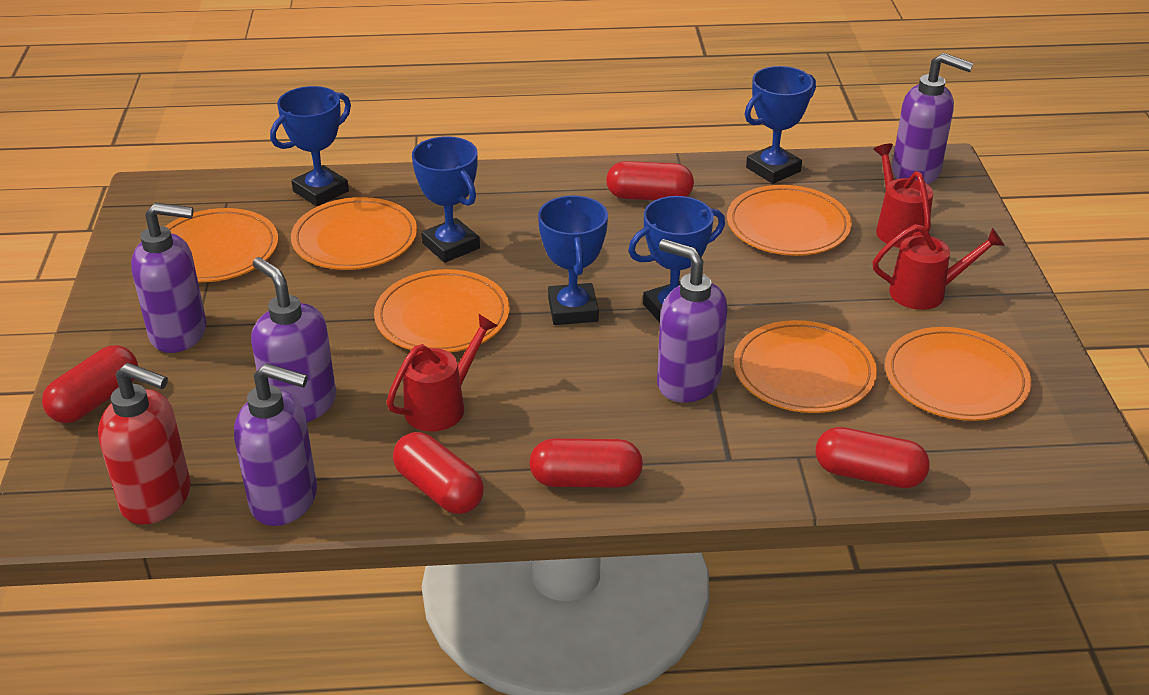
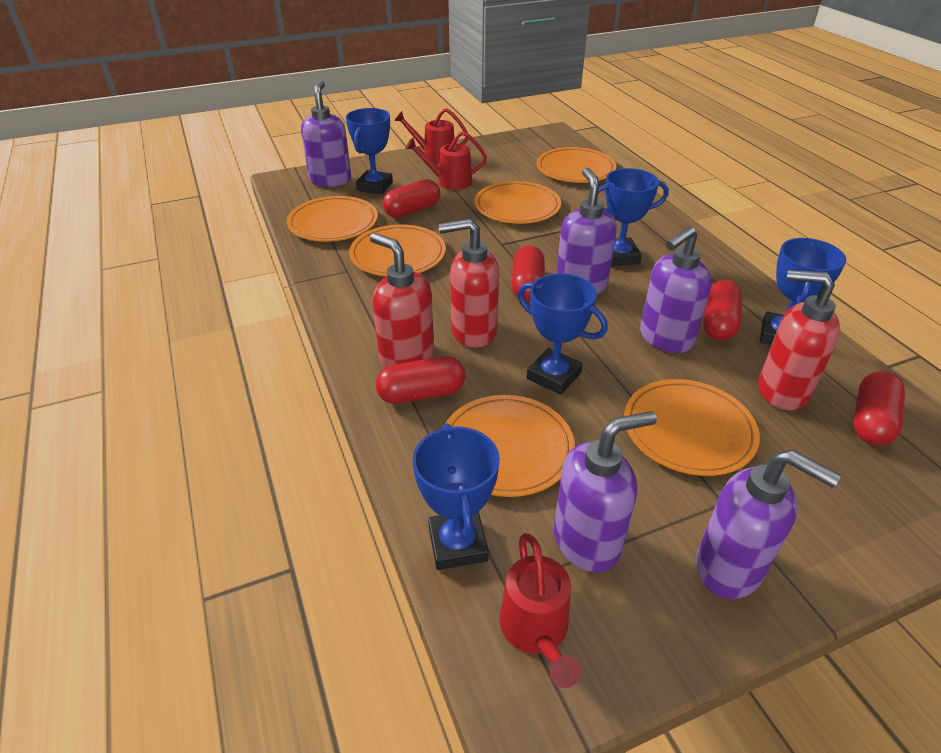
red soap dispenser: 1 -> 3

